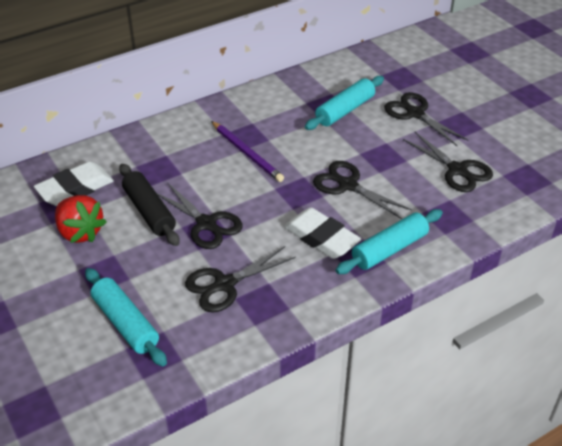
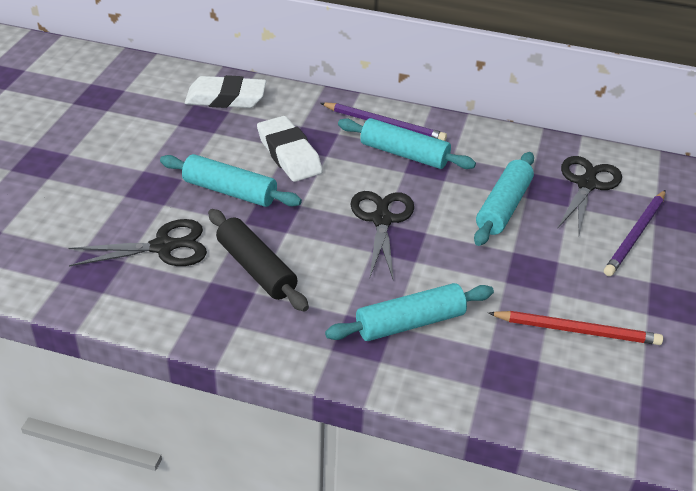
black scissors: 5 -> 3
purple pencil: 1 -> 2
red pencil: 0 -> 1
red strawberry: 1 -> 0
turquoise rolling pin: 3 -> 4

